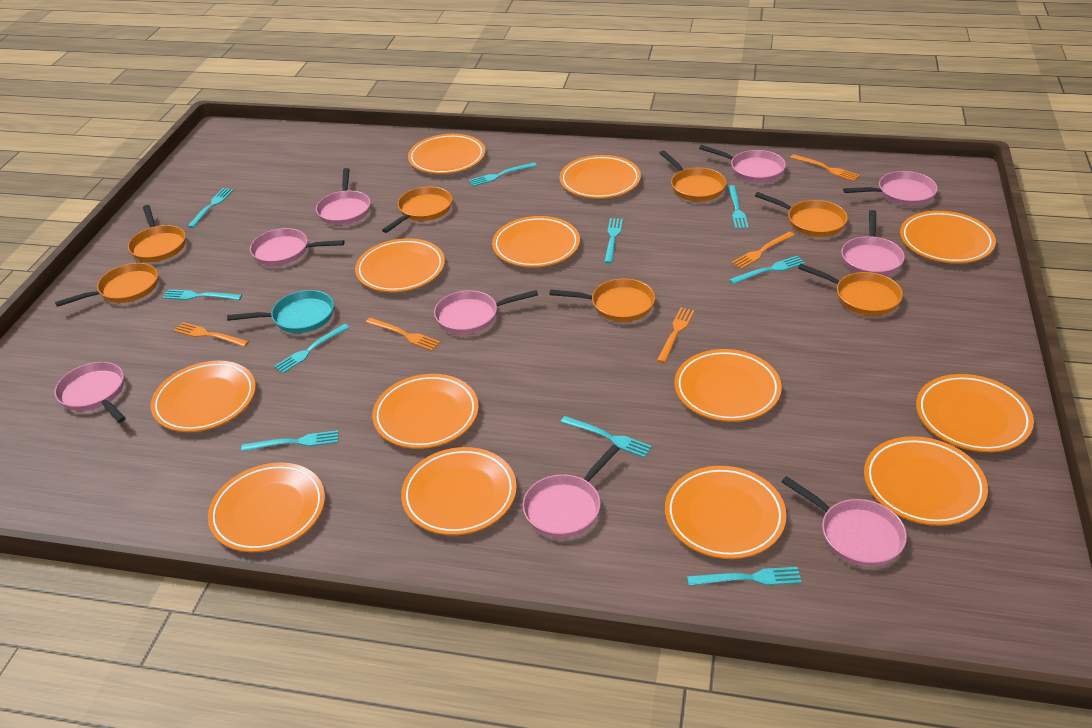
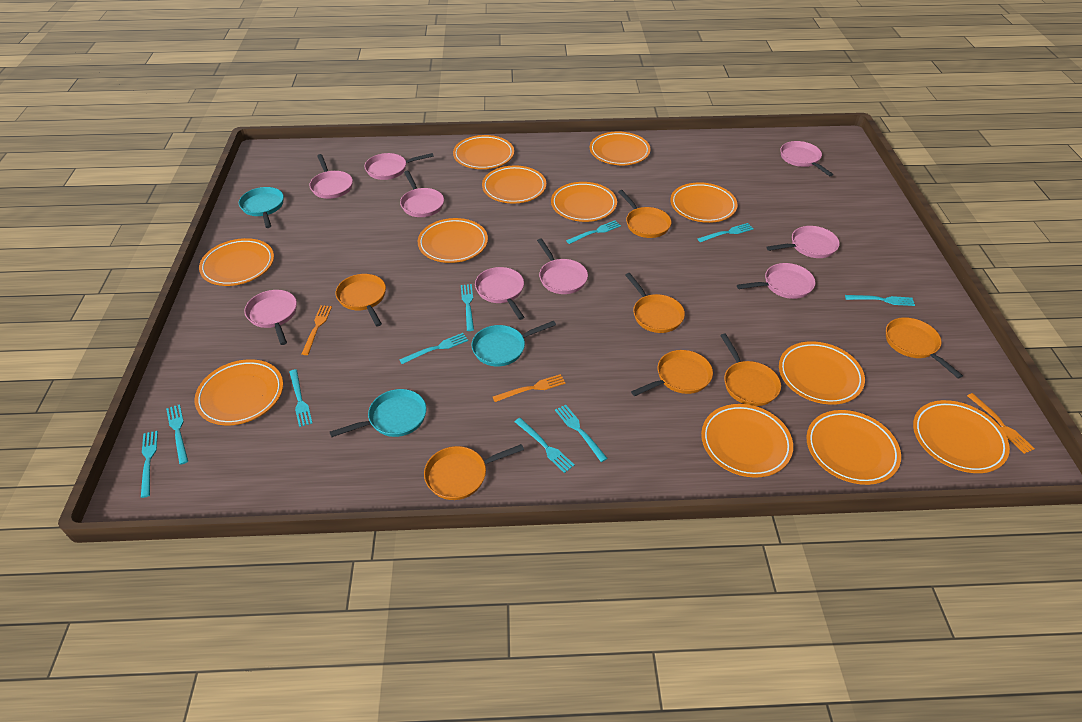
orange fork: 5 -> 3
orange plate: 13 -> 12
turquoise pan: 1 -> 3

